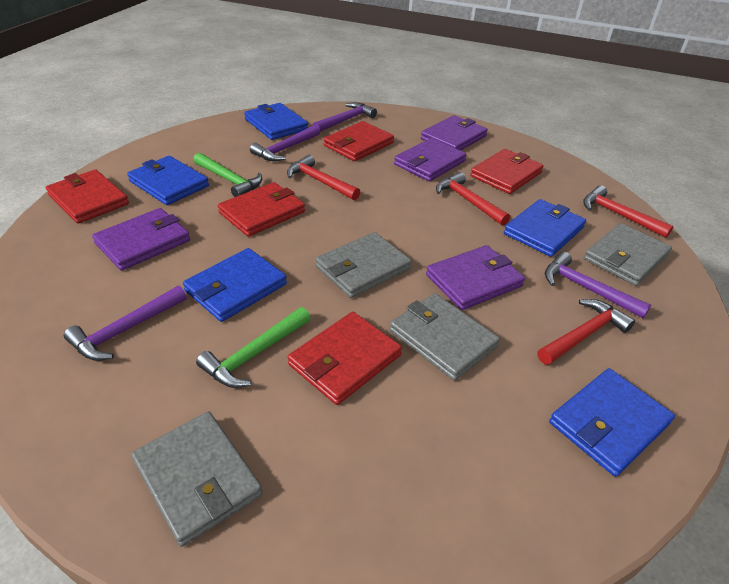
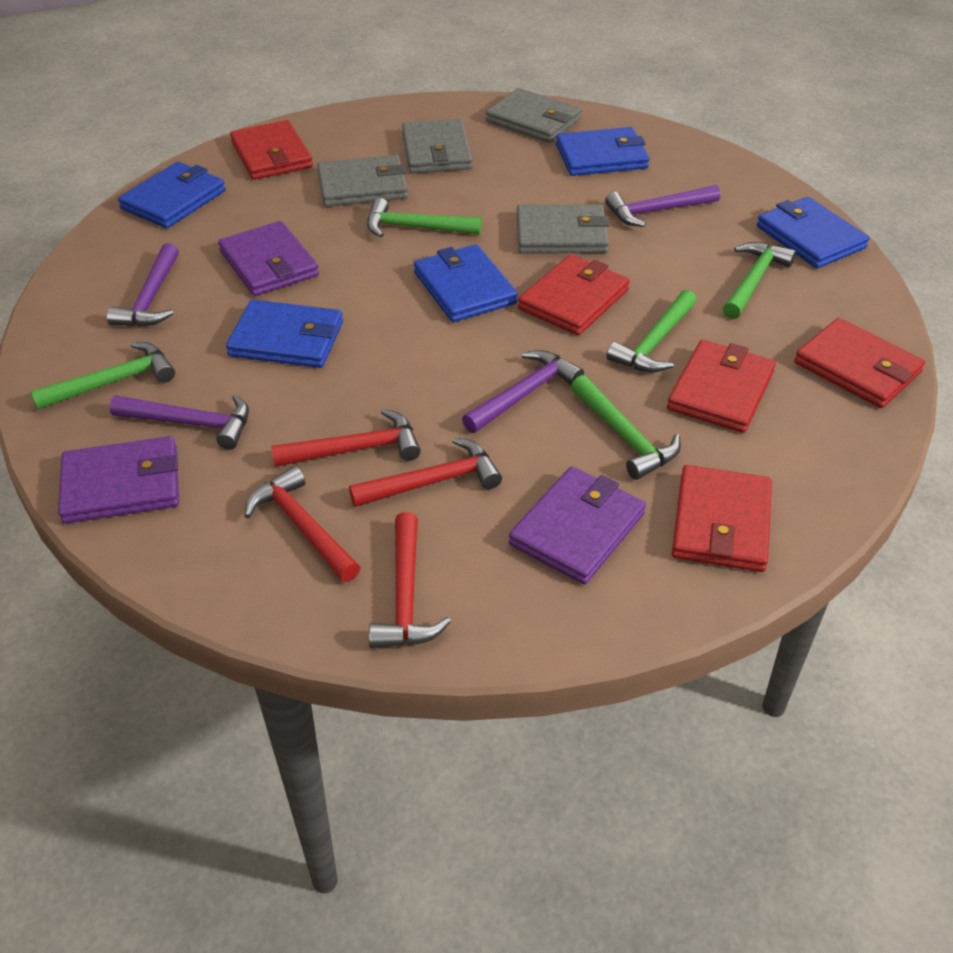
green hammer: 2 -> 5
purple wallet: 4 -> 3

